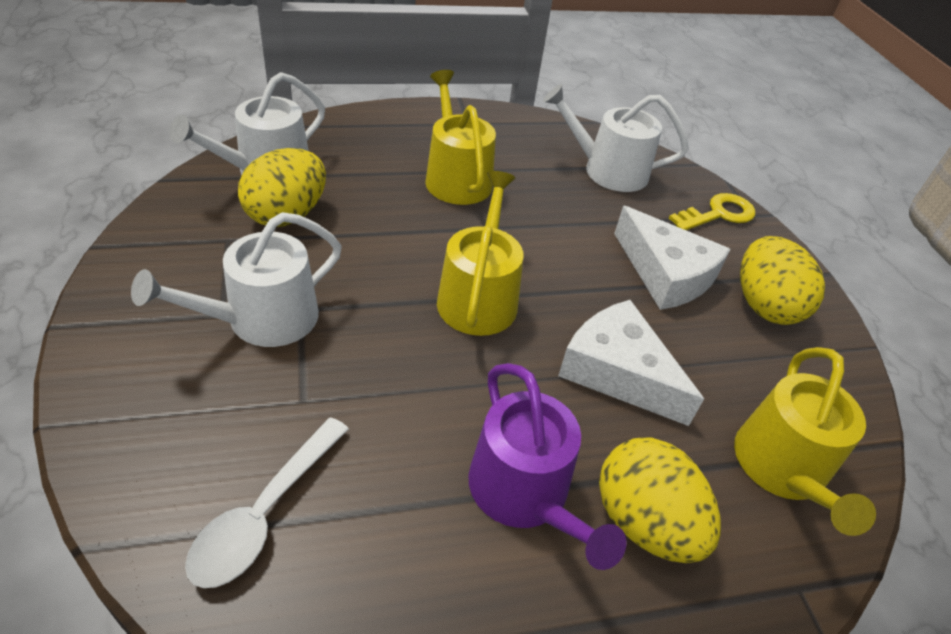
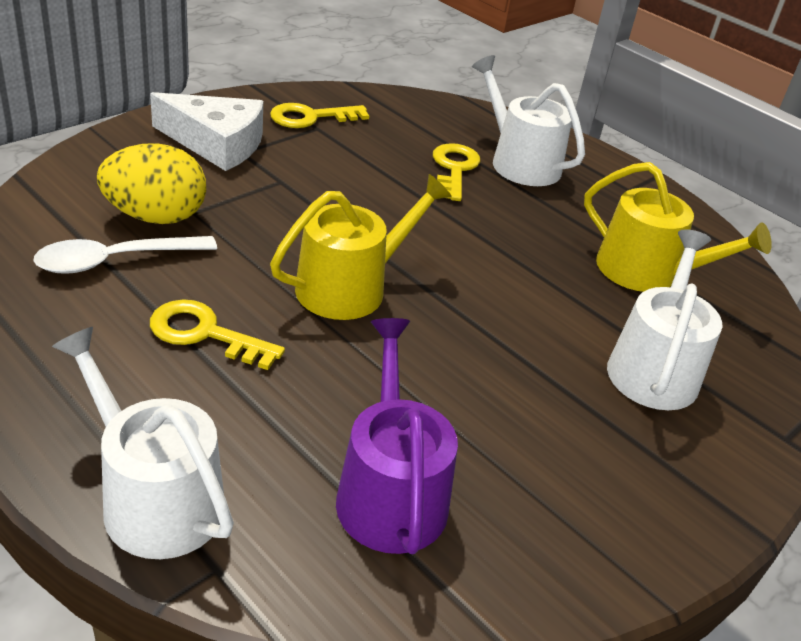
white cheese: 2 -> 1
yellow egg: 3 -> 1
yellow key: 1 -> 3
yellow watering can: 3 -> 2

